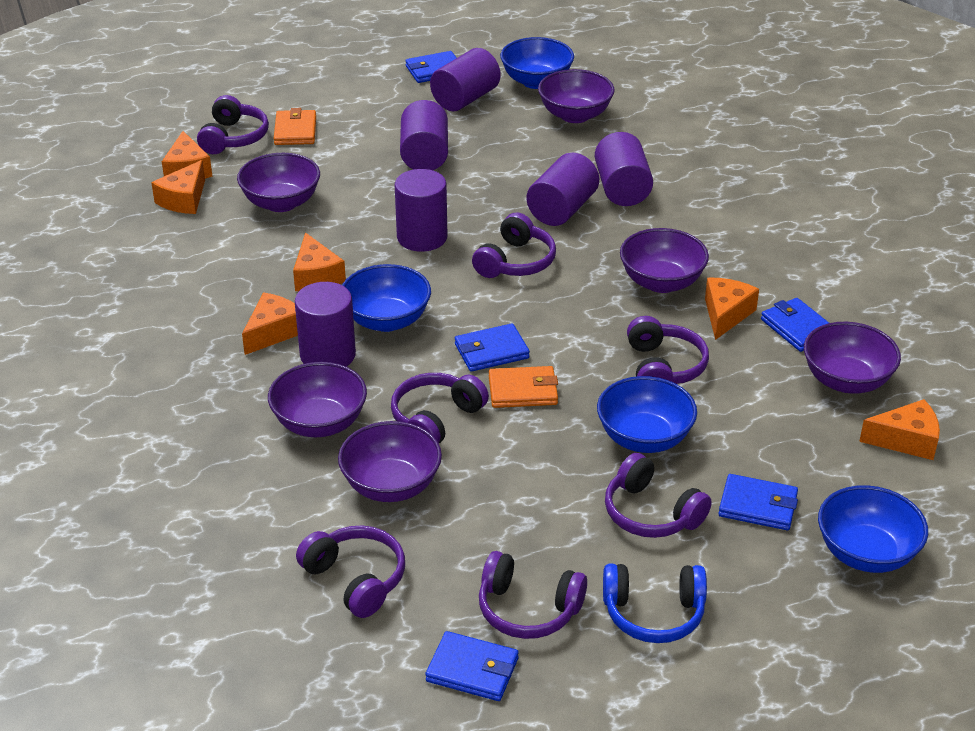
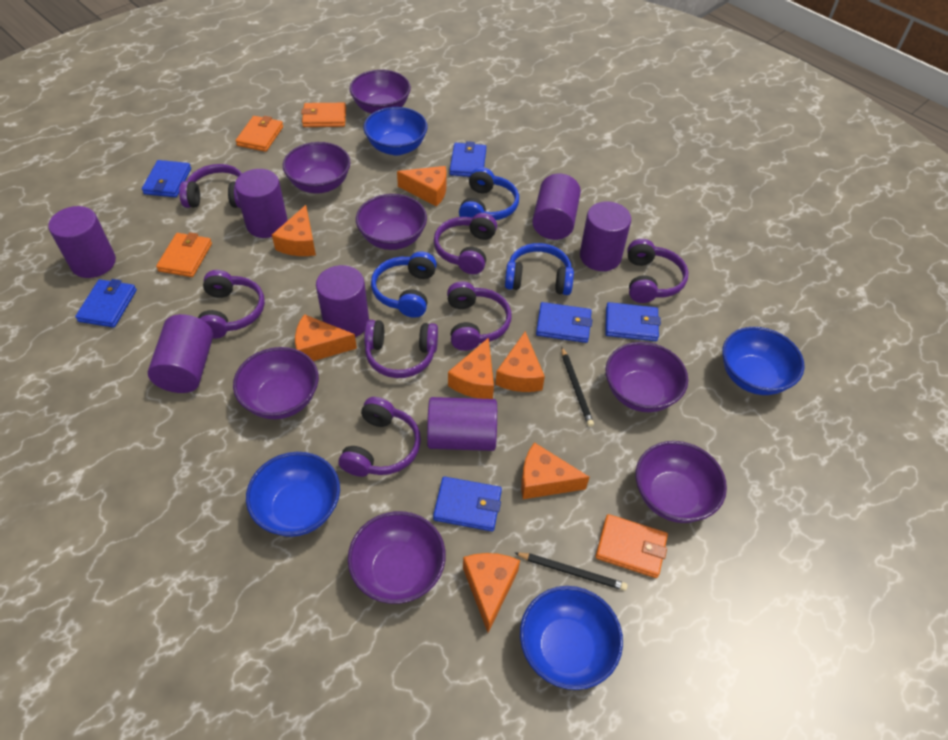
black pencil: 0 -> 2
blue headphones: 1 -> 3
blue wallet: 5 -> 6
orange cheese: 6 -> 7
orange wallet: 2 -> 4
purple bowl: 6 -> 7
purple cylinder: 6 -> 7

